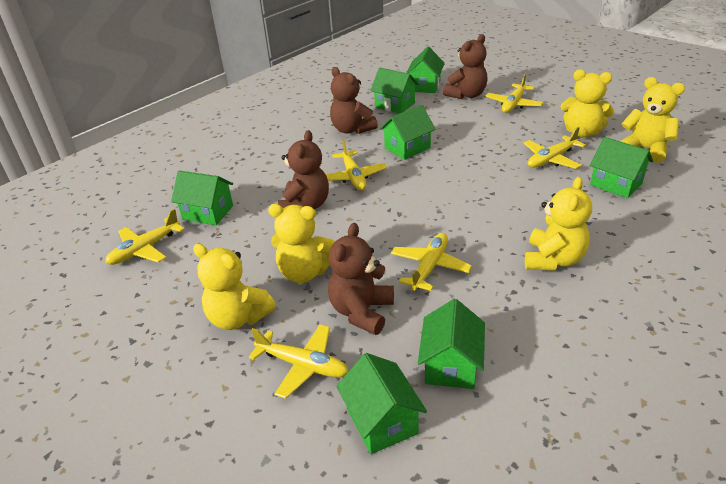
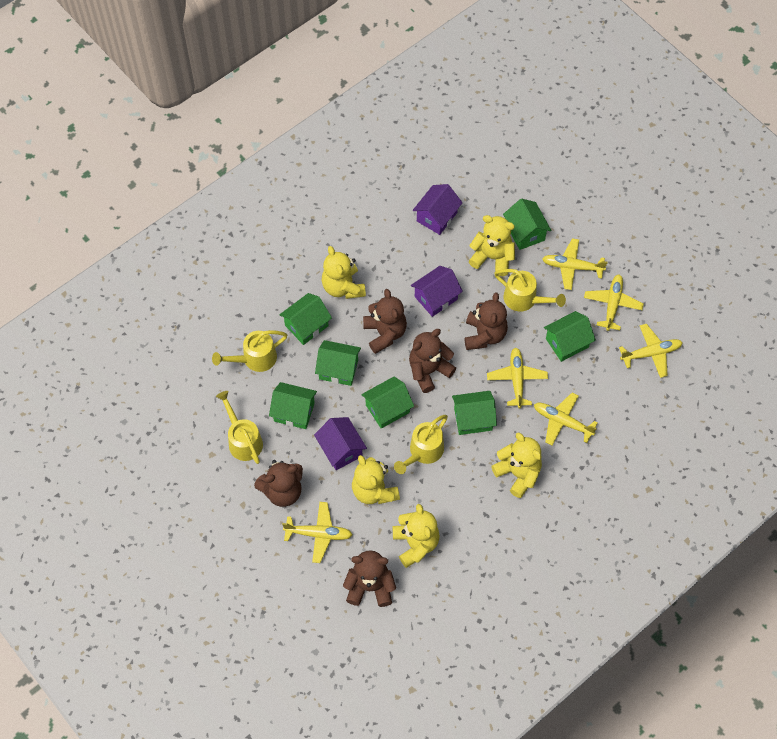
brown teddy bear: 4 -> 5
purple house: 0 -> 3
yellow watering can: 0 -> 4

